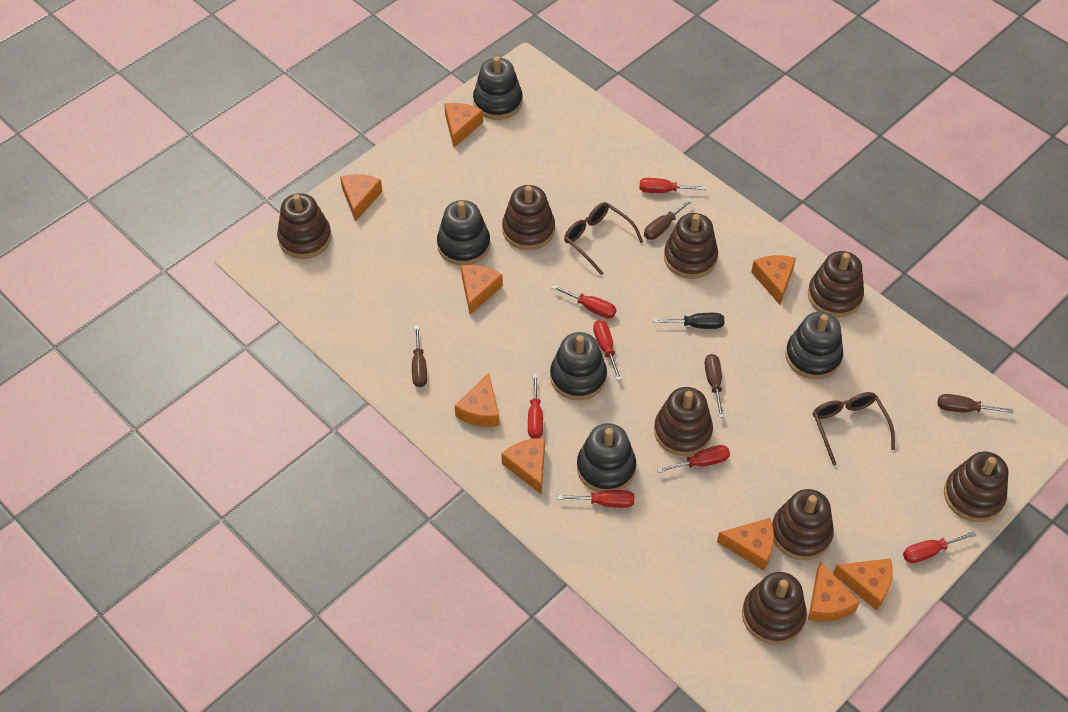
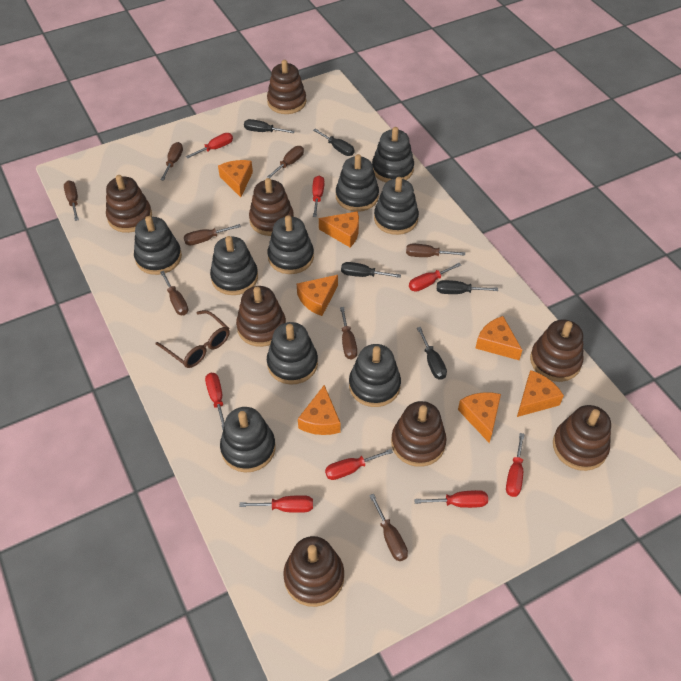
black screwdriver: 1 -> 5
black stacking toy: 5 -> 9
brown glasses: 2 -> 1
brown screwdriver: 4 -> 8
orange cheese: 9 -> 7
red screwdriver: 7 -> 8

